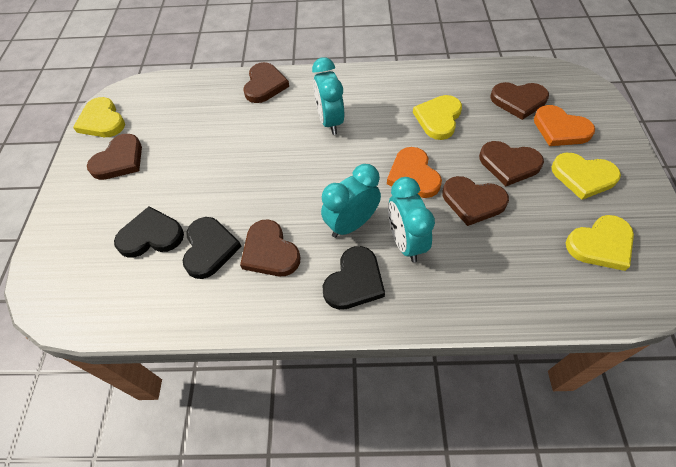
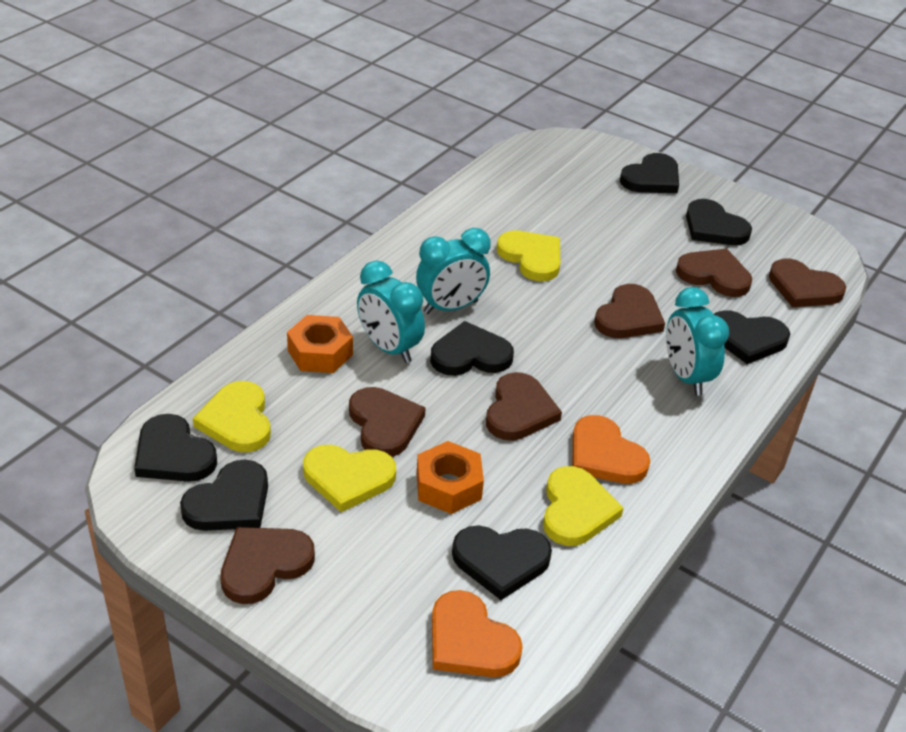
black heart: 3 -> 7
orange nut: 0 -> 2

